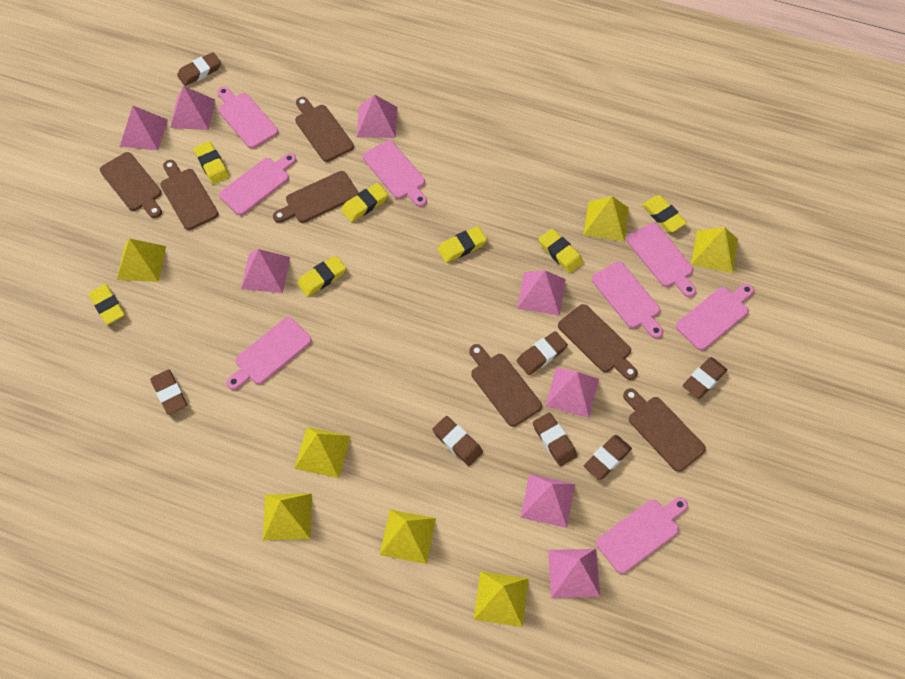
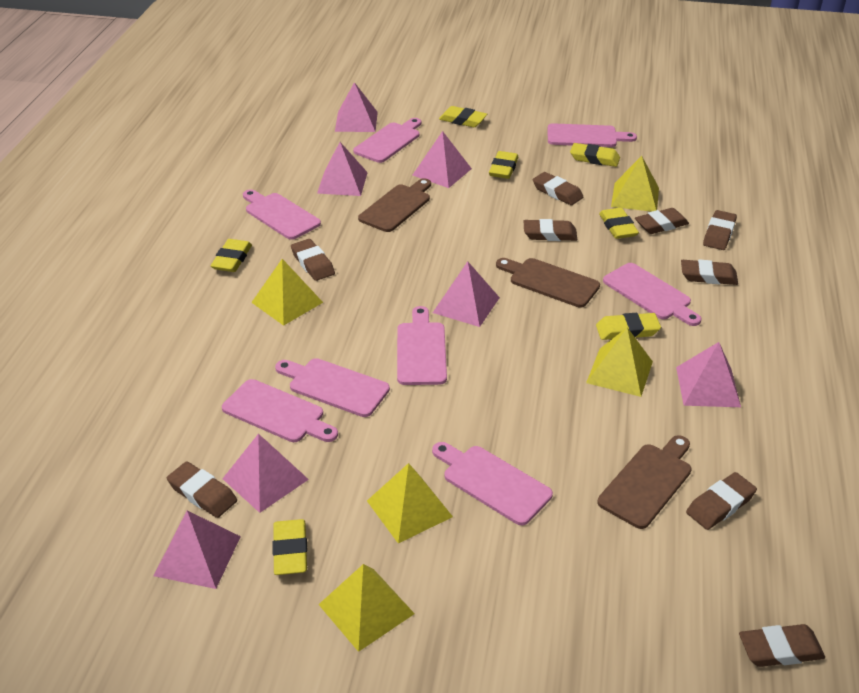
brown cutting board: 7 -> 3
brown eraser: 7 -> 9
pink pyramid: 8 -> 7
yellow pyramid: 7 -> 5

